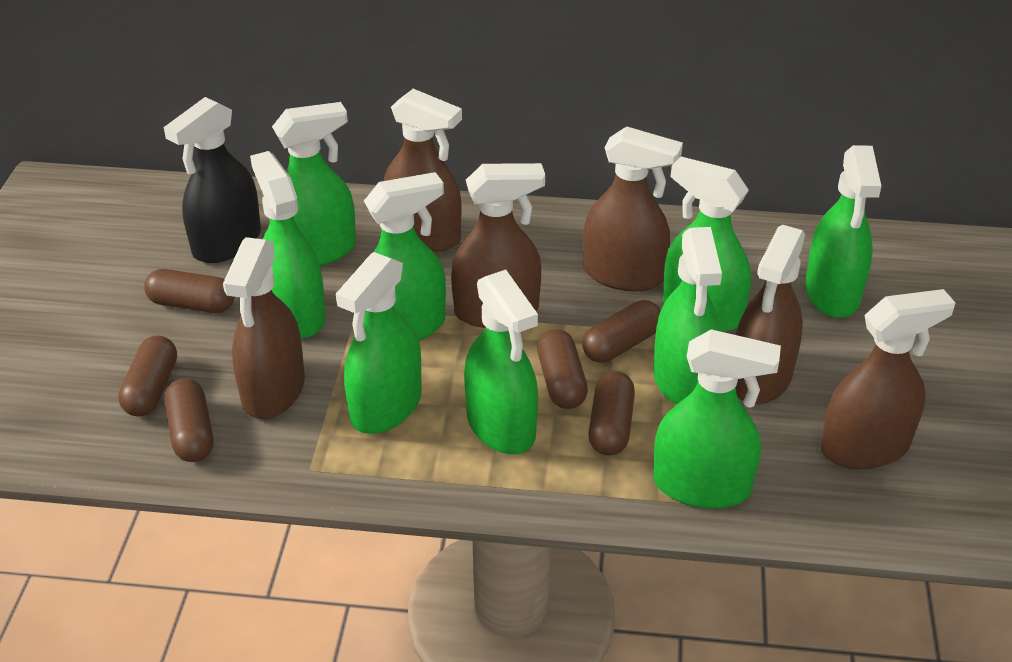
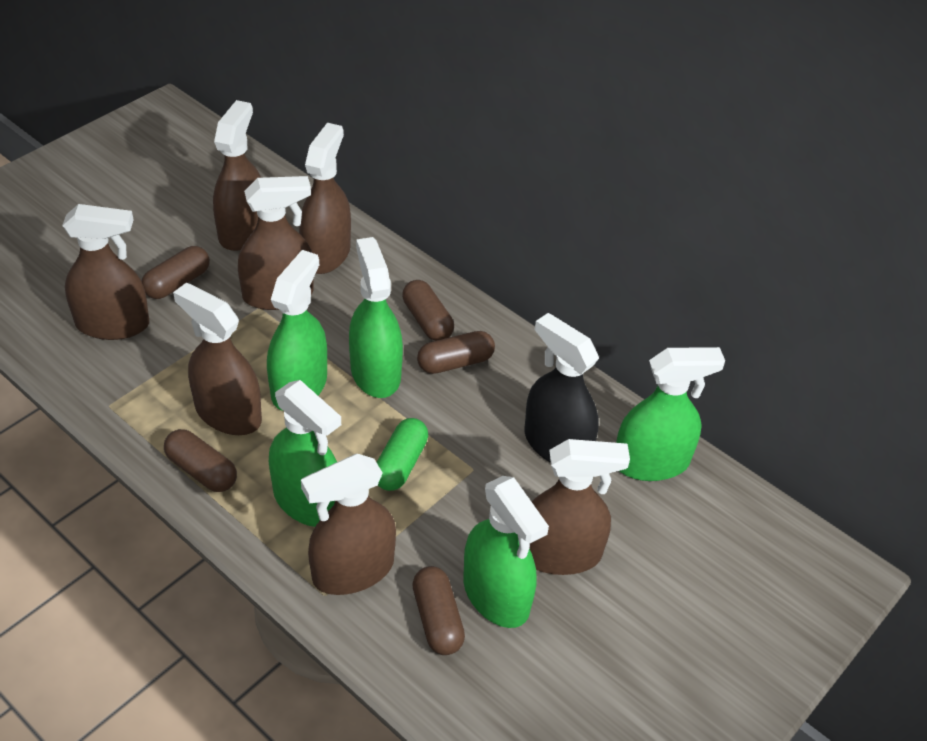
brown capsule: 6 -> 5
brown spray bottle: 6 -> 7
green capsule: 0 -> 1
green spray bottle: 9 -> 5

